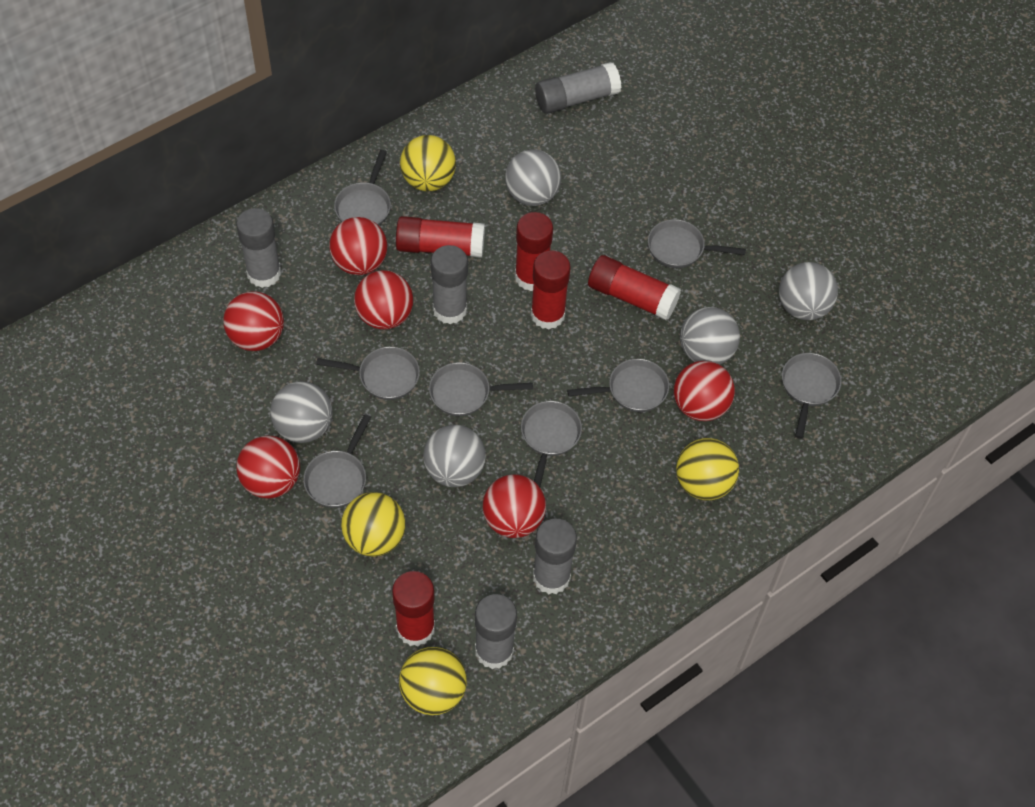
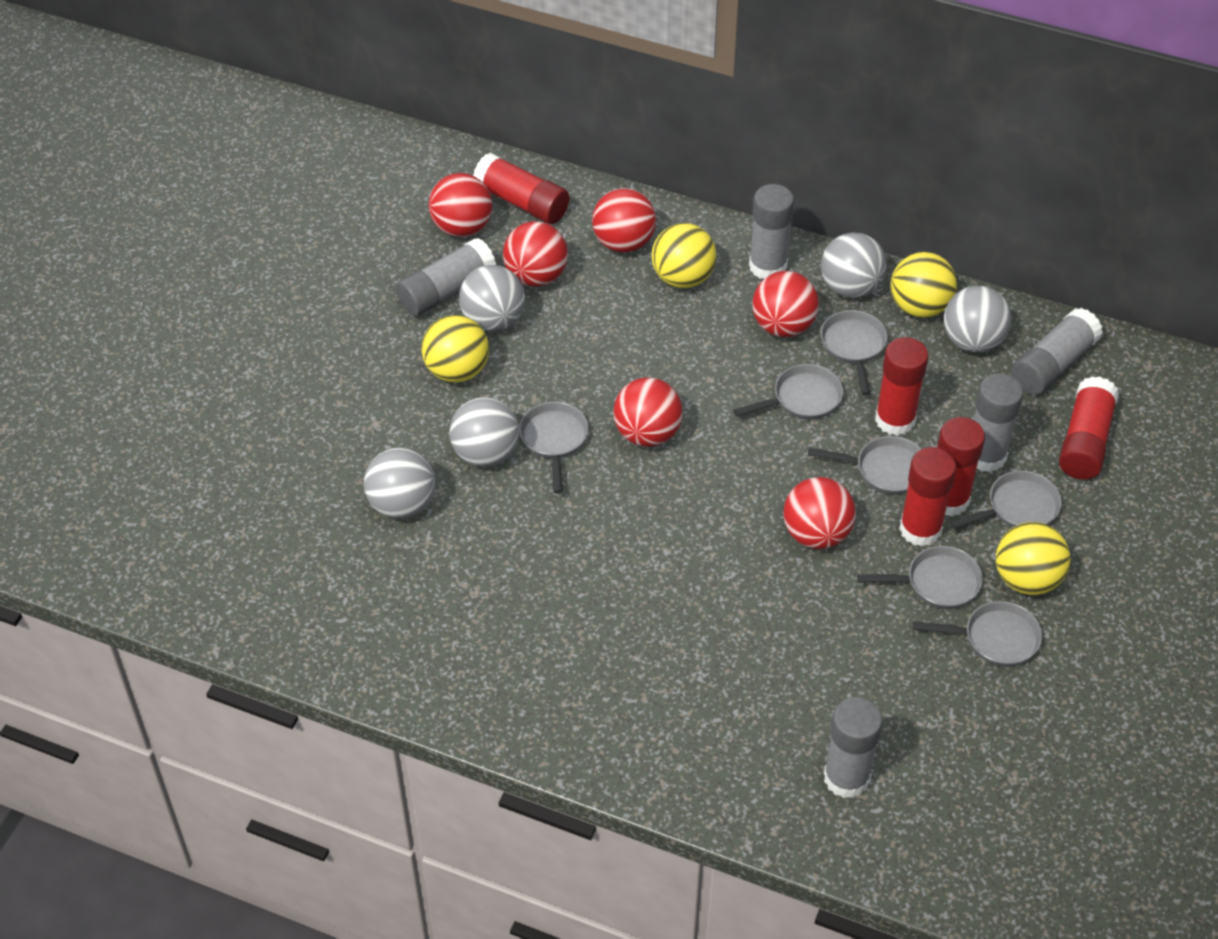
grey pan: 8 -> 7

